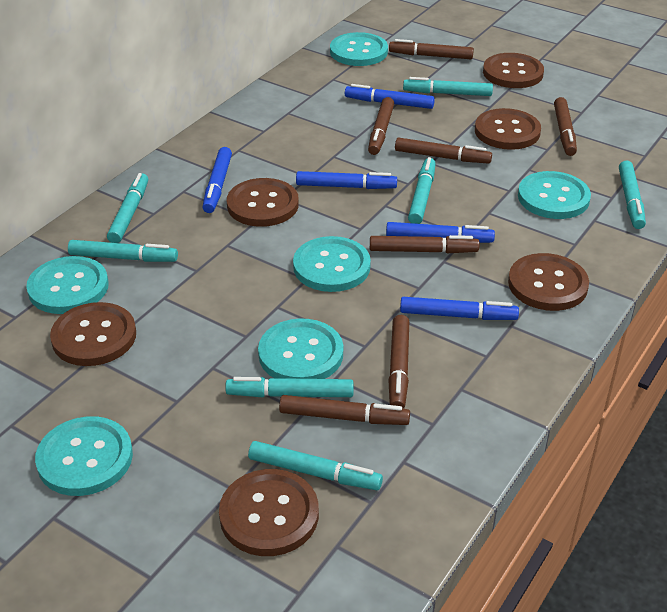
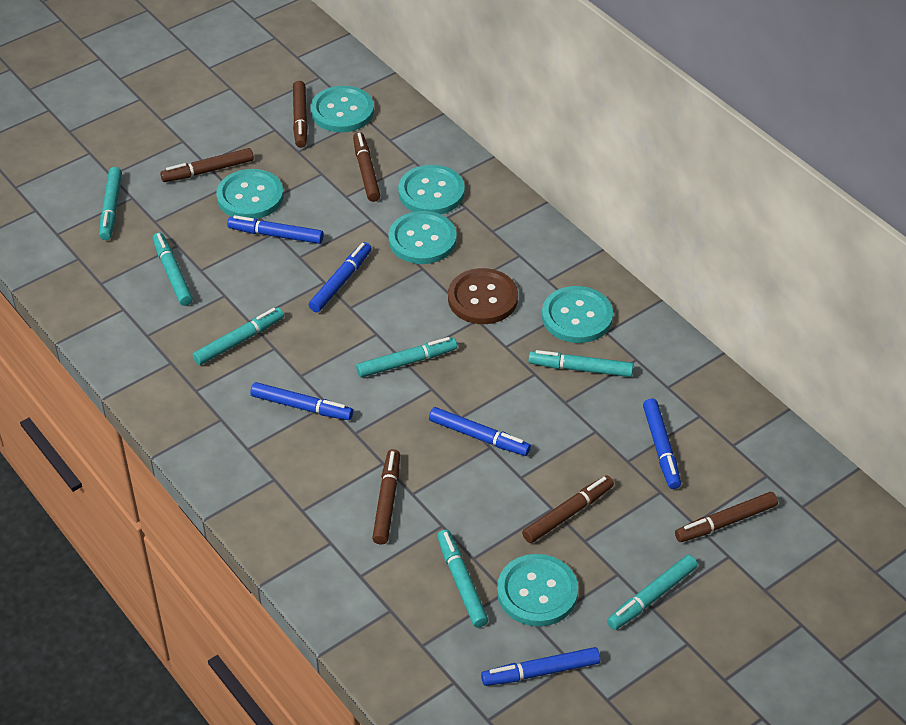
blue marker: 5 -> 6
brown button: 6 -> 1
brown marker: 7 -> 6

